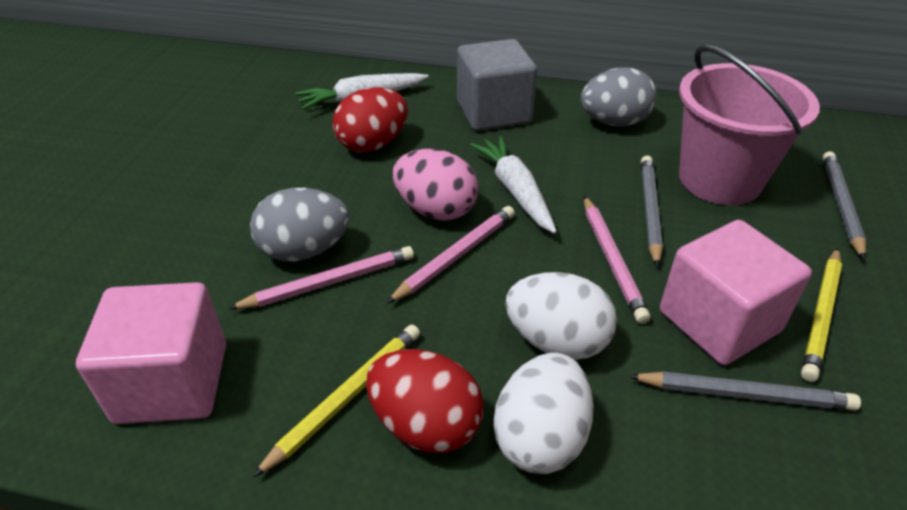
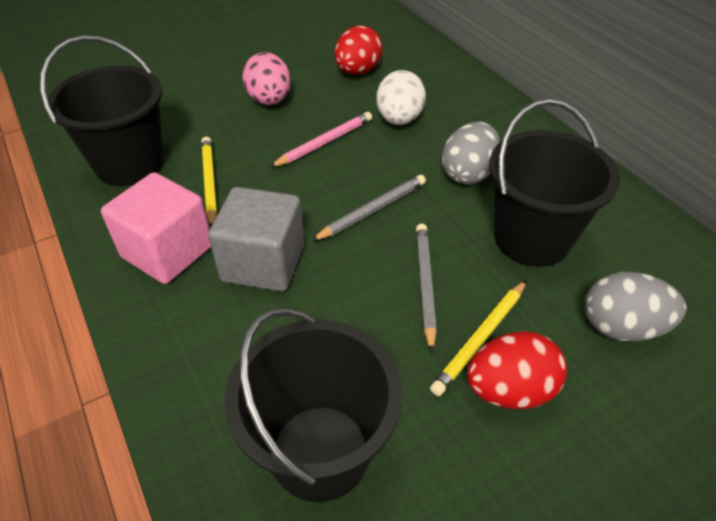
black bucket: 0 -> 3
grey pencil: 3 -> 2
pink bucket: 1 -> 0
pink cube: 2 -> 1
pink pencil: 3 -> 1
white carrot: 2 -> 0
white egg: 2 -> 1

